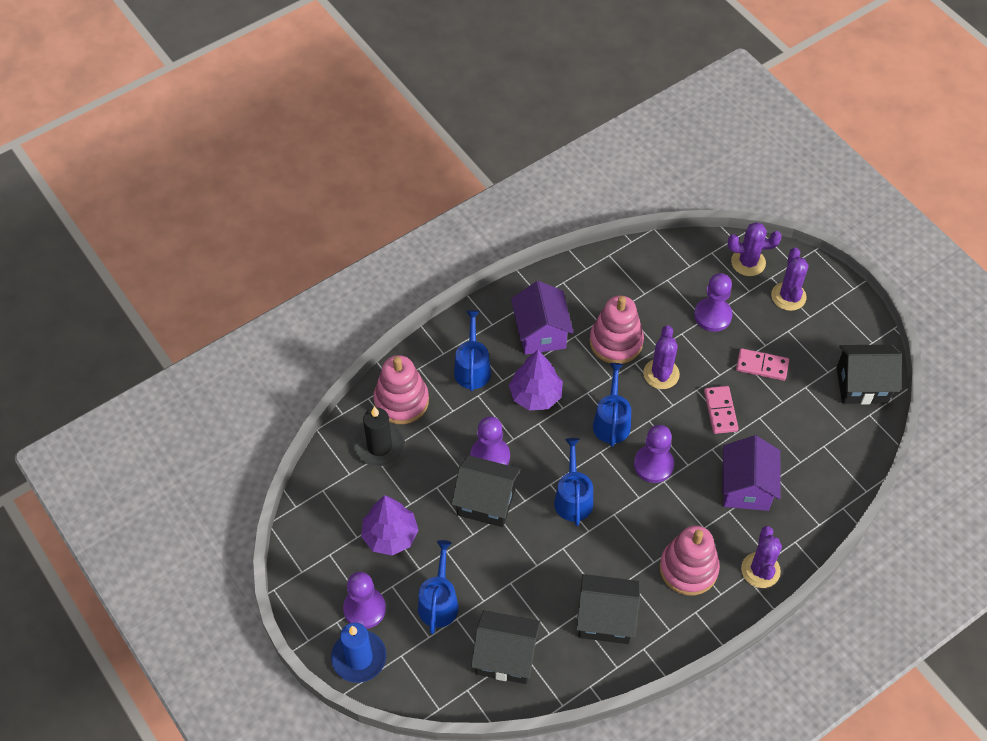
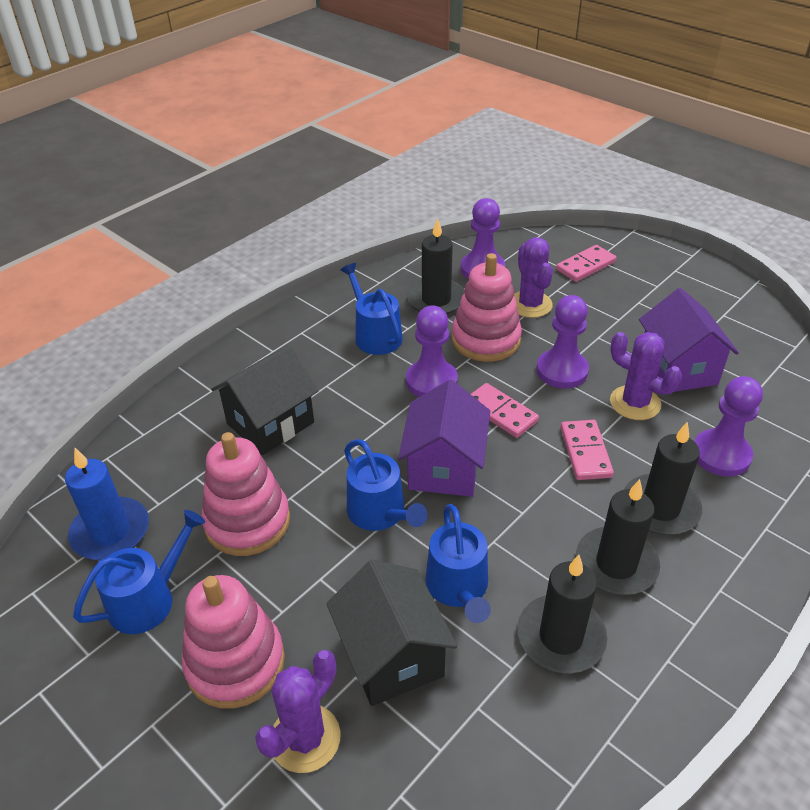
black candle: 1 -> 4
black house: 4 -> 2
pink domino: 2 -> 3
purple cactus: 4 -> 3
purple tree: 2 -> 0

